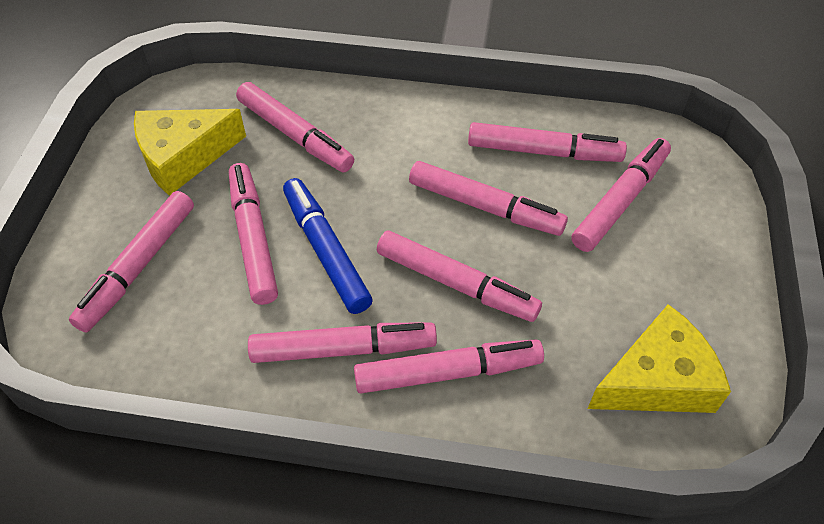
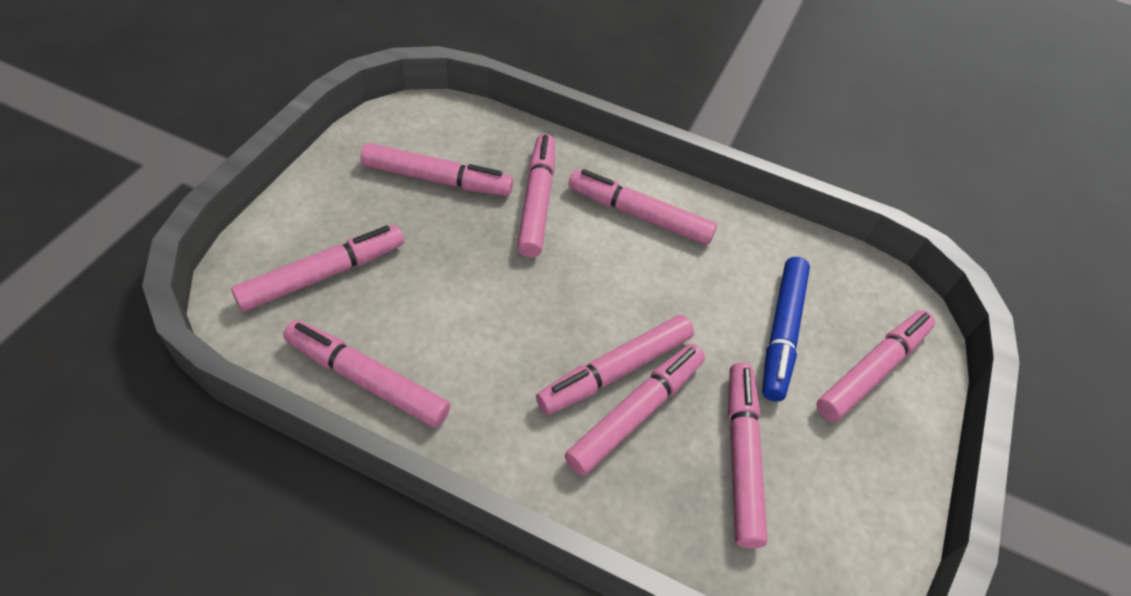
yellow cheese: 2 -> 0

